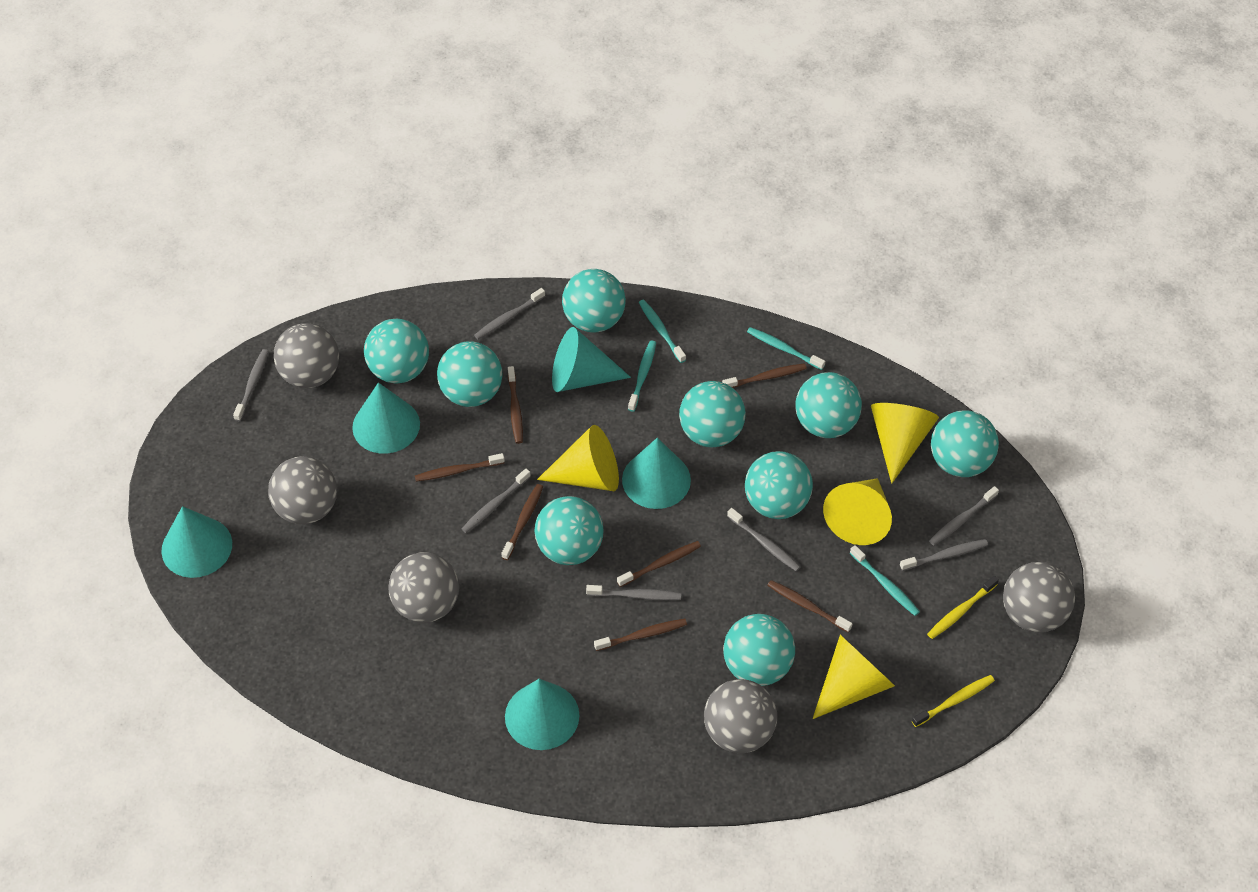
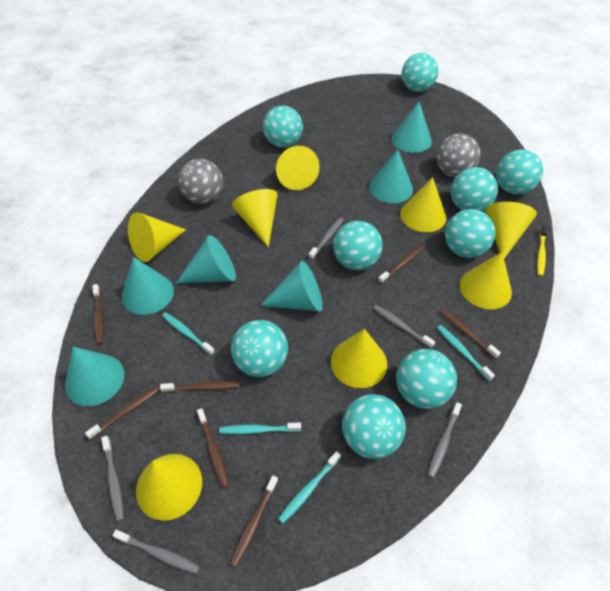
grey ball: 5 -> 2
grey toothbrush: 7 -> 5
turquoise cone: 5 -> 6
yellow cone: 4 -> 8
yellow toothbrush: 2 -> 1

